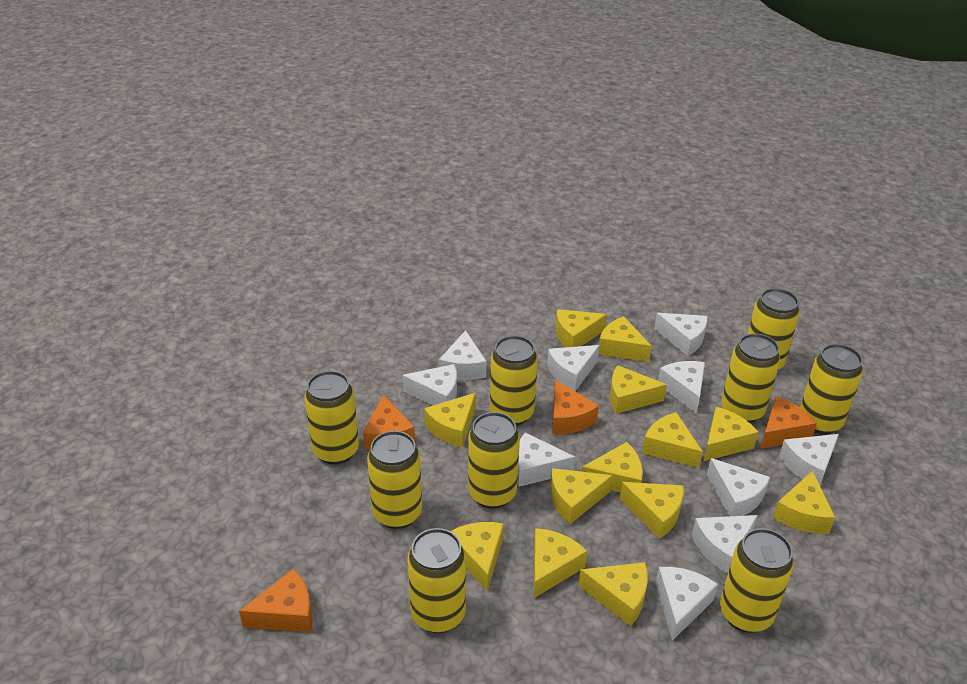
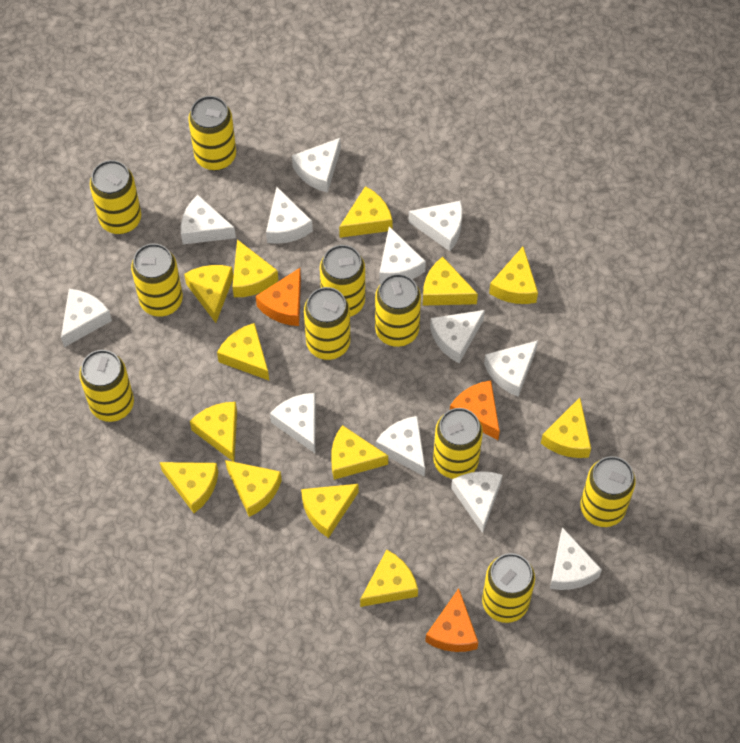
orange cheese: 4 -> 3
white cheese: 10 -> 12
yellow can: 9 -> 10

